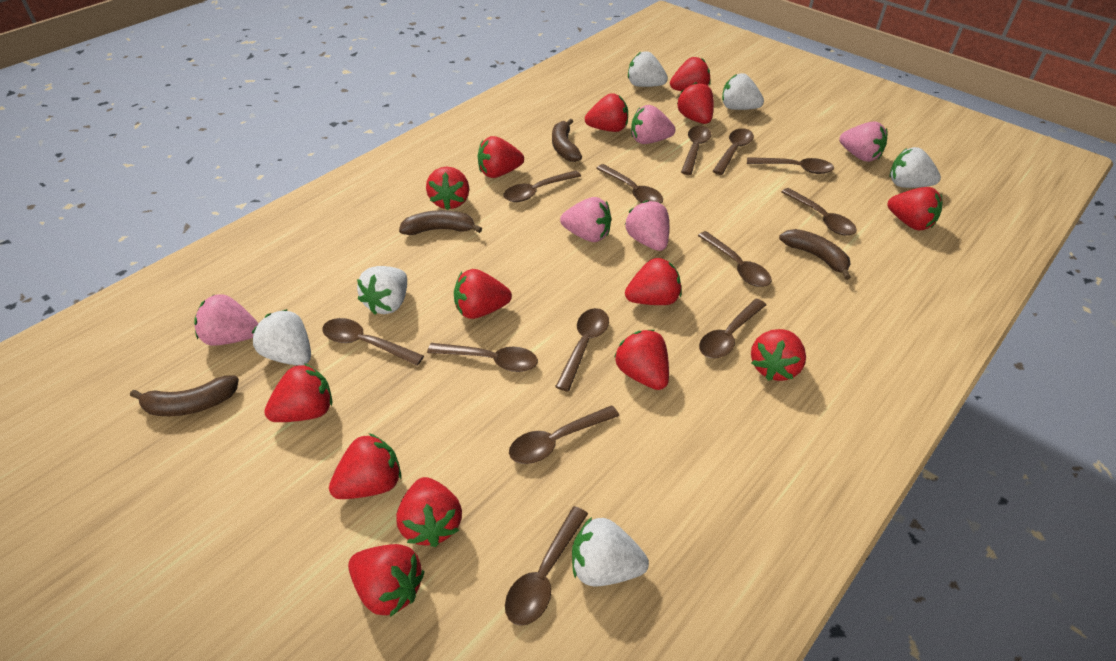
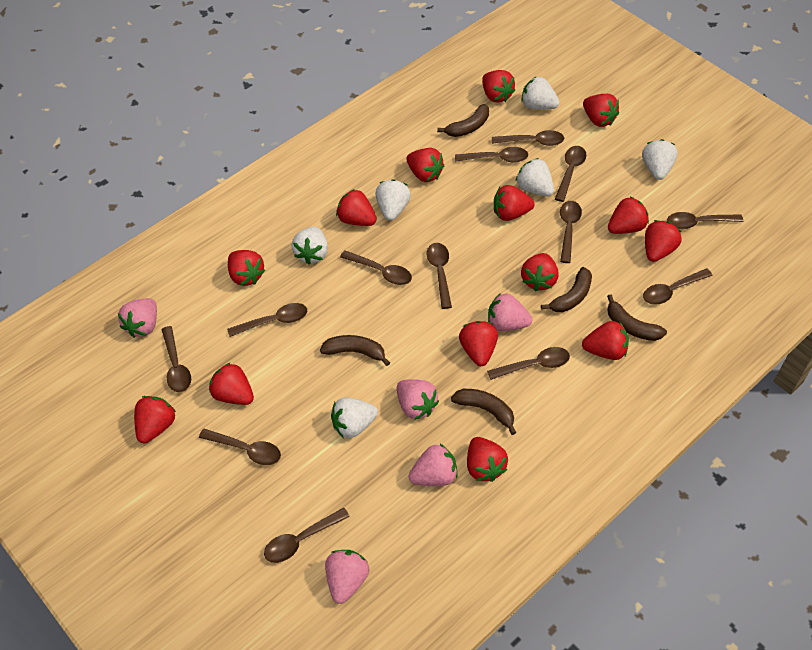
brown banana: 4 -> 5

